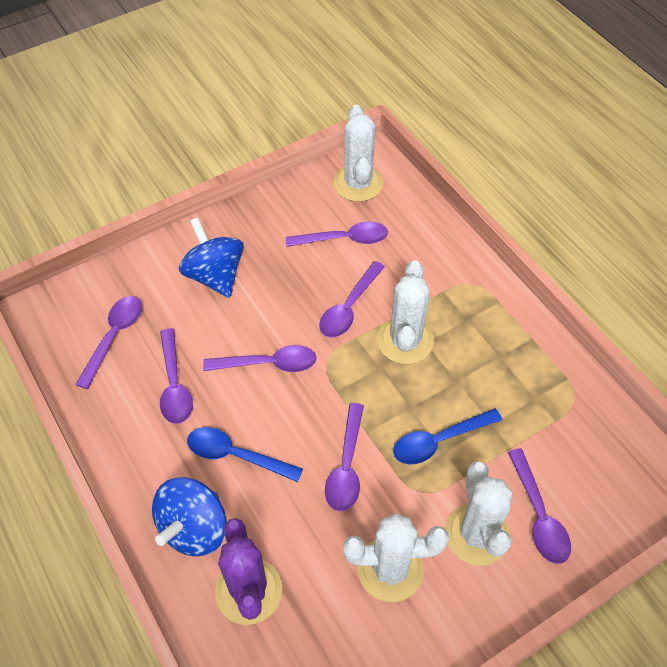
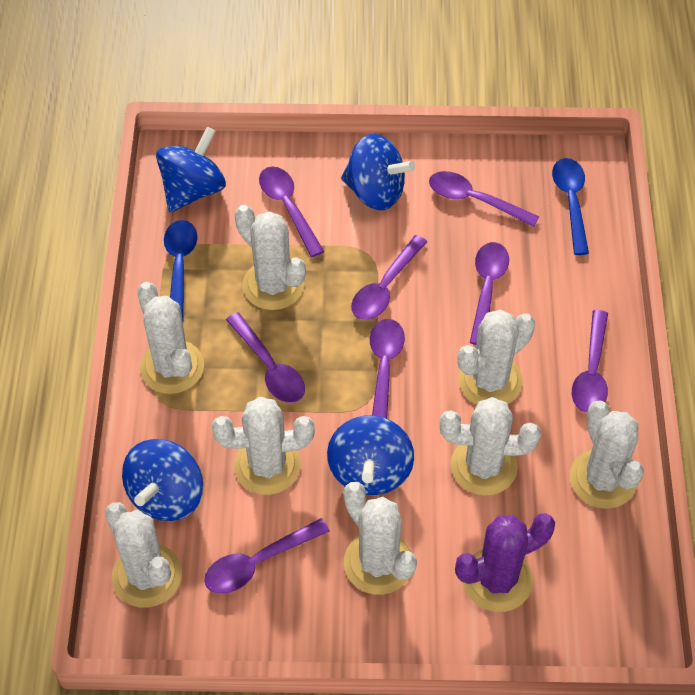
blue spinning top: 2 -> 4
purple spoon: 7 -> 8
white cactus: 4 -> 8

